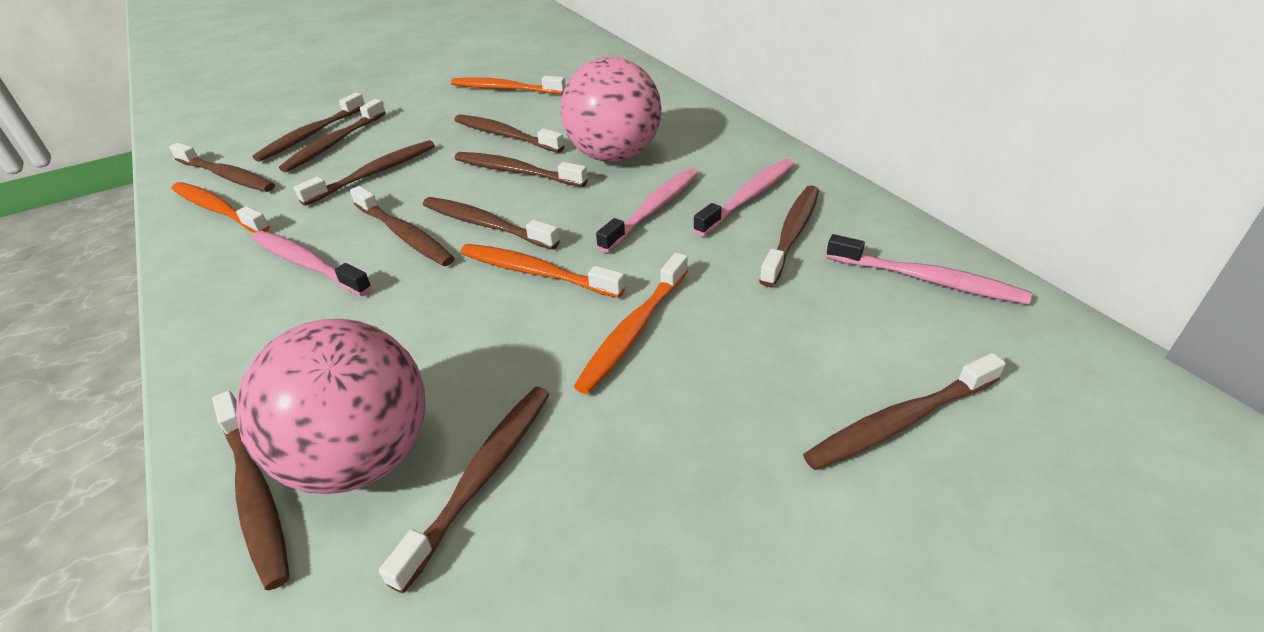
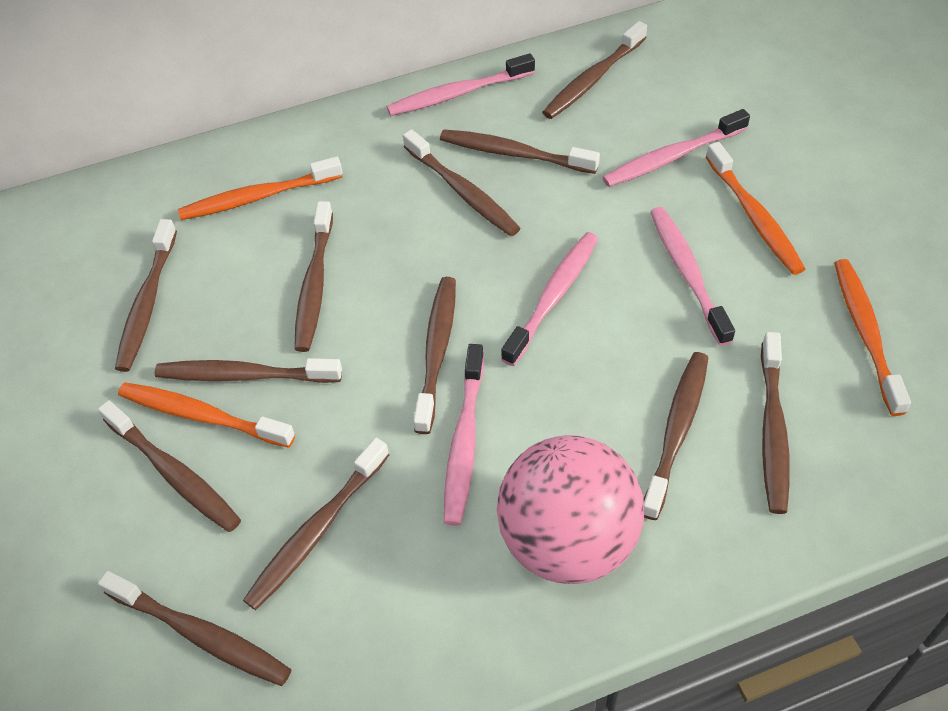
pink ball: 2 -> 1
pink toothbrush: 4 -> 5

